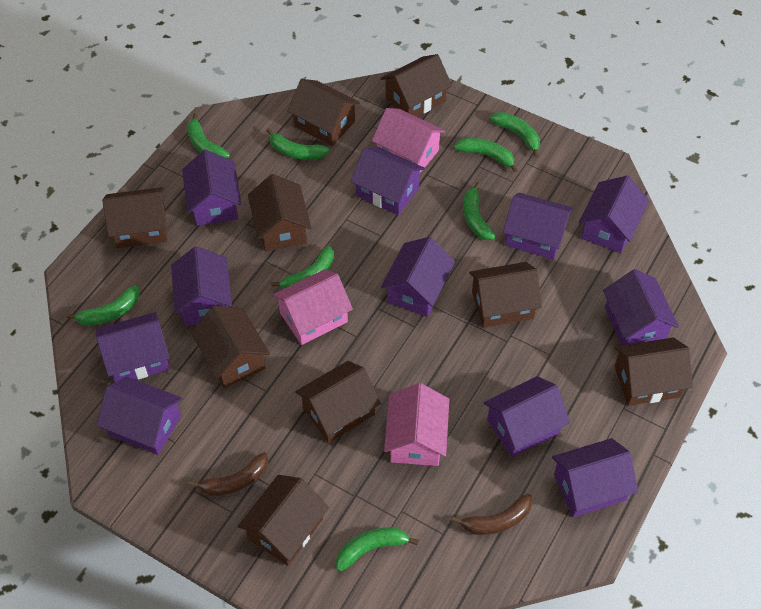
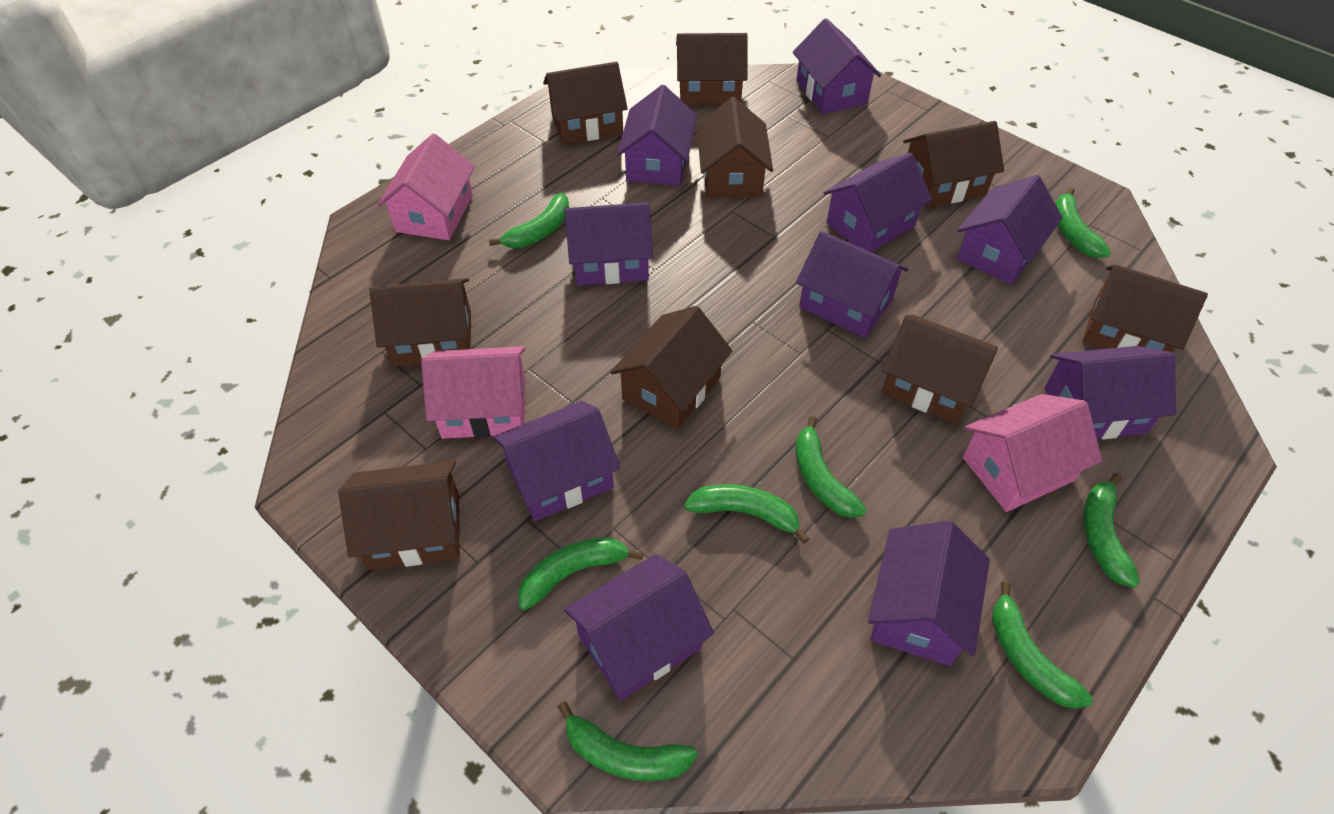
brown banana: 2 -> 0
purple house: 11 -> 10

